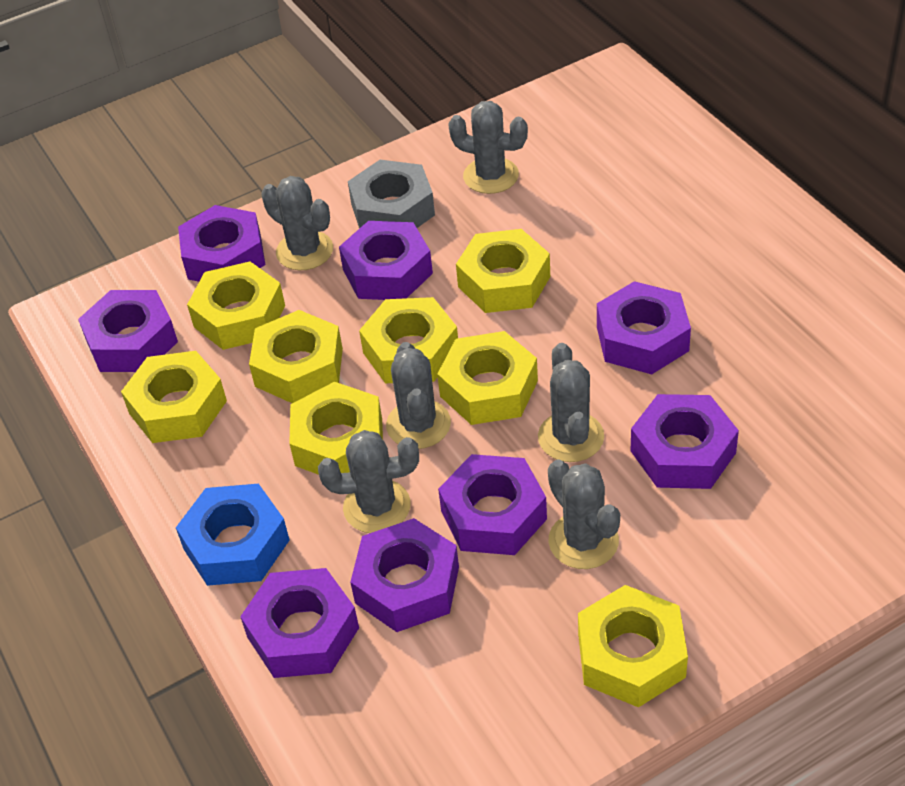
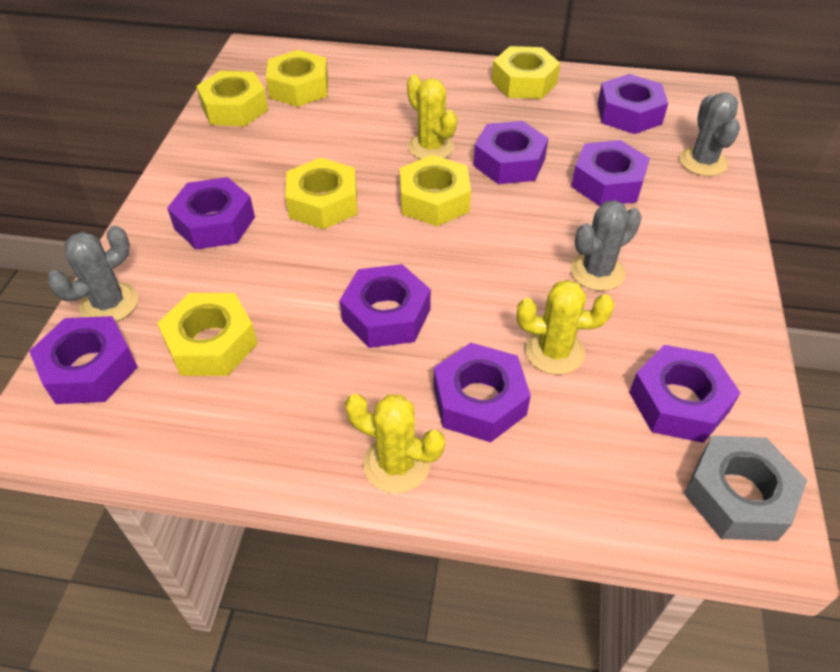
blue nut: 1 -> 0
grey cactus: 6 -> 3
yellow cactus: 0 -> 3
yellow nut: 8 -> 6

